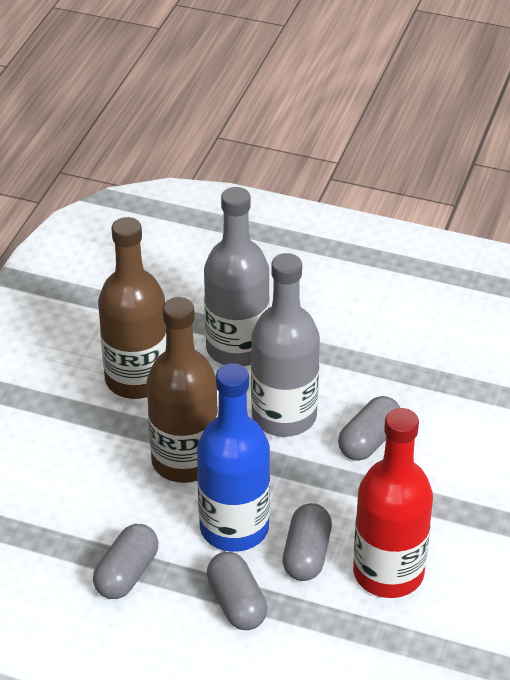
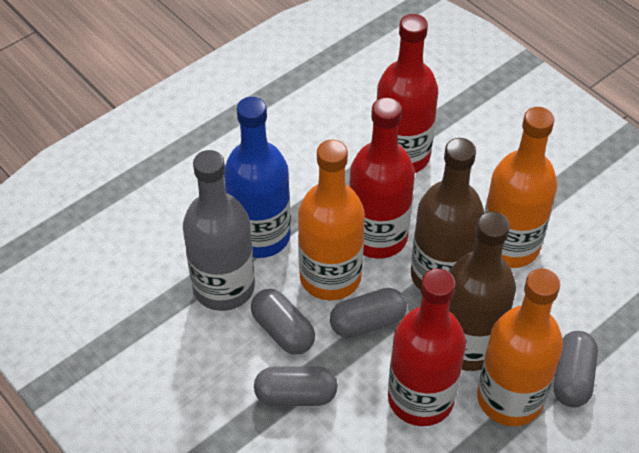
grey bottle: 2 -> 1
orange bottle: 0 -> 3
red bottle: 1 -> 3

